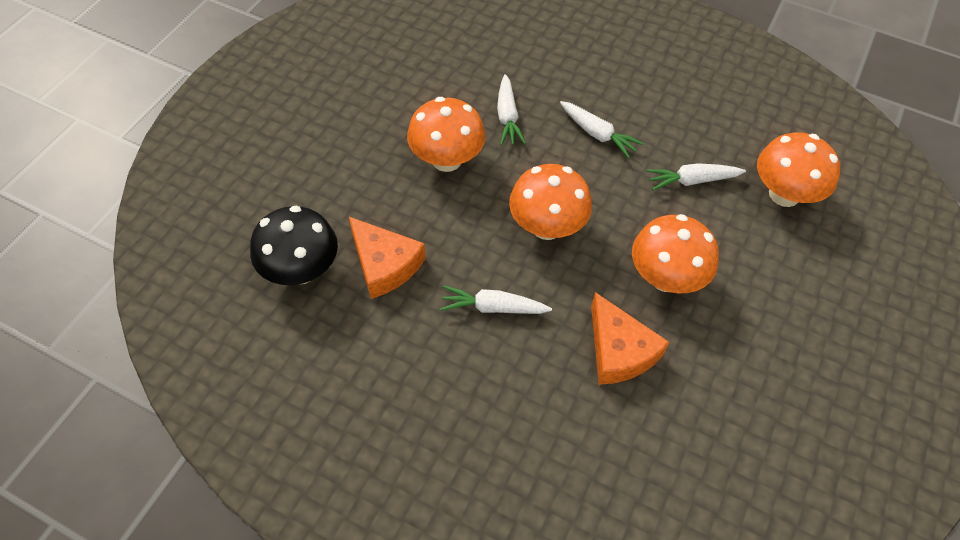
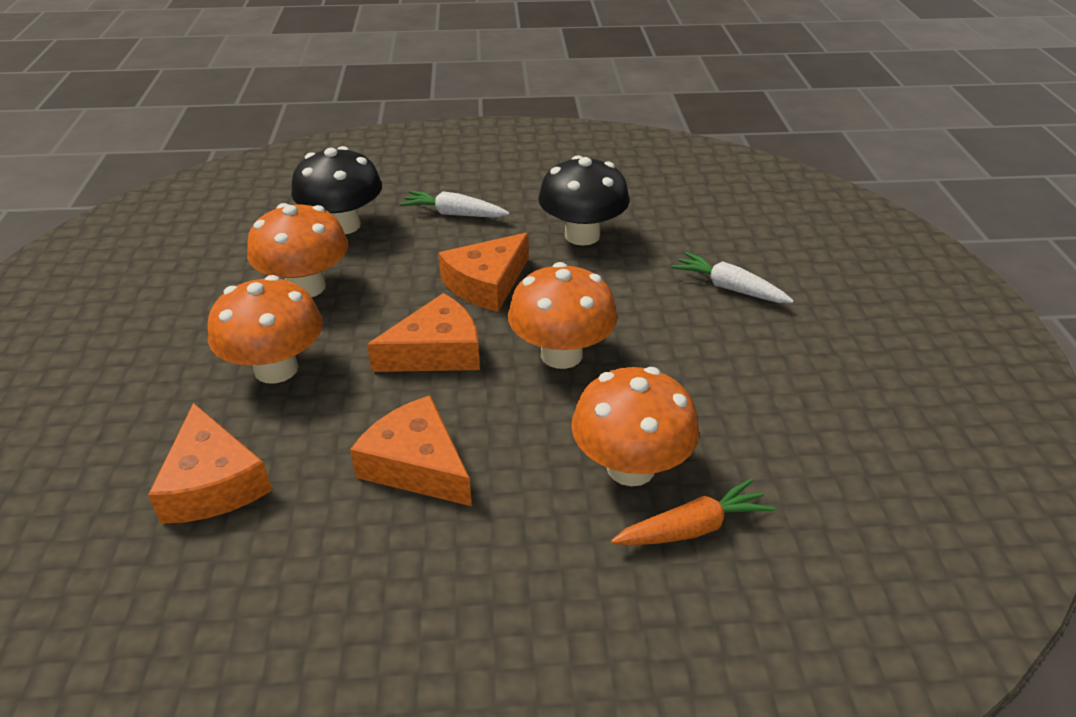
black mushroom: 1 -> 2
orange carrot: 0 -> 1
orange cheese: 2 -> 4
white carrot: 4 -> 2

